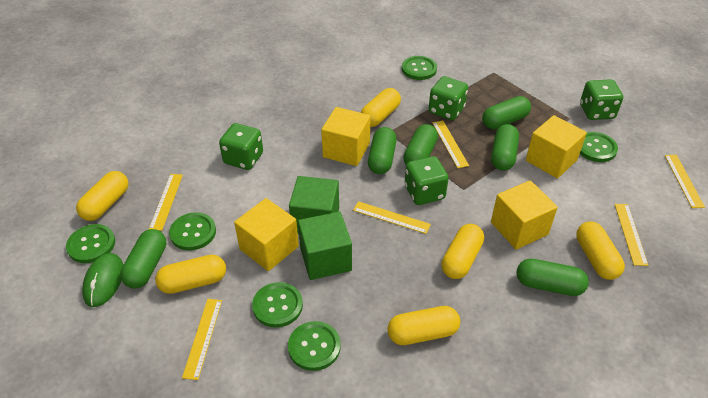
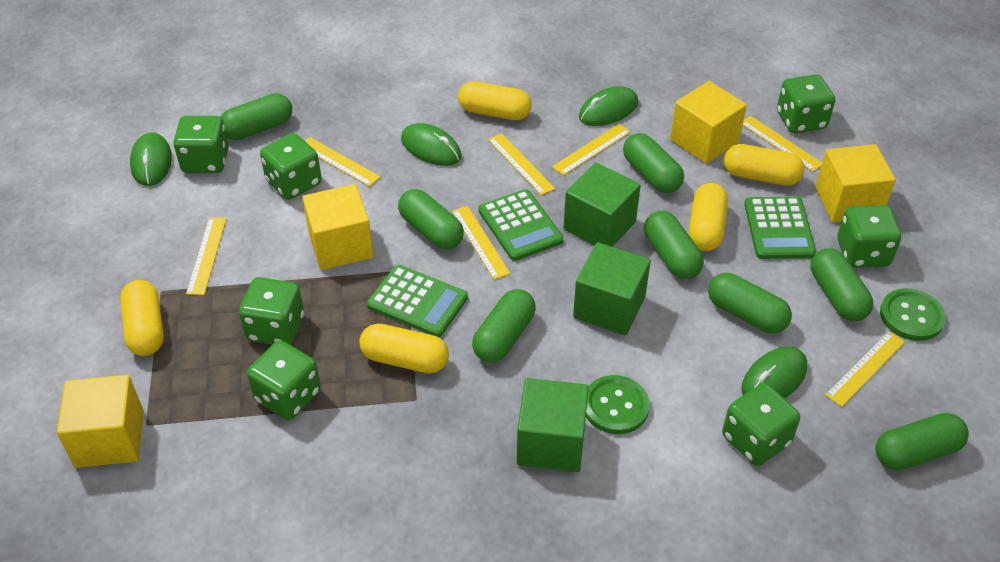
green button: 6 -> 2
green calculator: 0 -> 3
green capsule: 6 -> 8
green cube: 2 -> 3
green dice: 4 -> 7
green mouse: 1 -> 4
yellow capsule: 6 -> 5
yellow ruler: 6 -> 7

